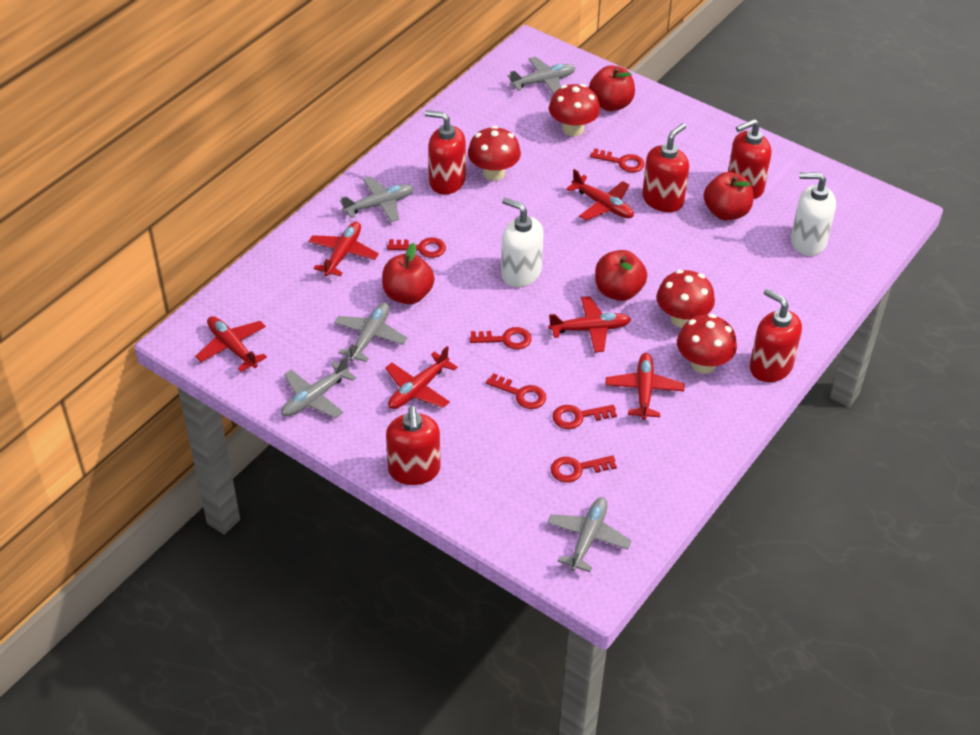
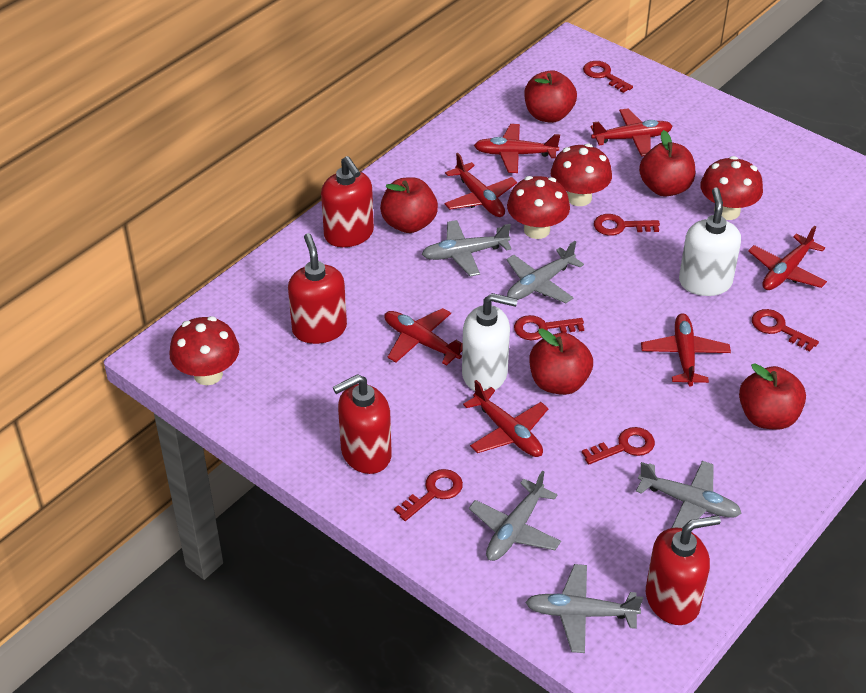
red apple: 4 -> 5
red plane: 6 -> 7
red soap dispenser: 5 -> 4

